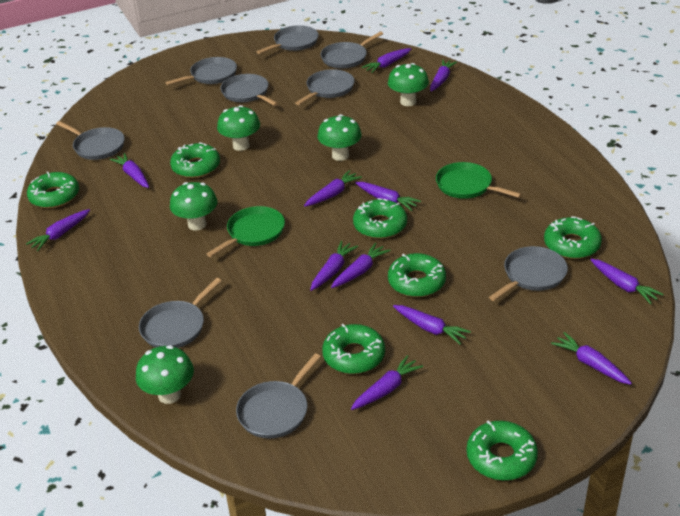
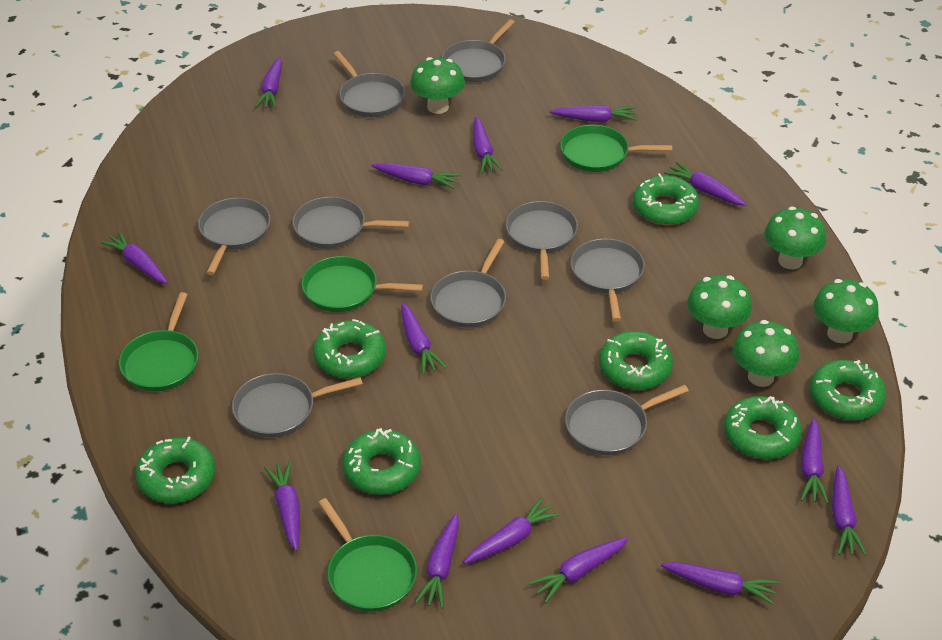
green pan: 2 -> 4
purple carrot: 12 -> 14

